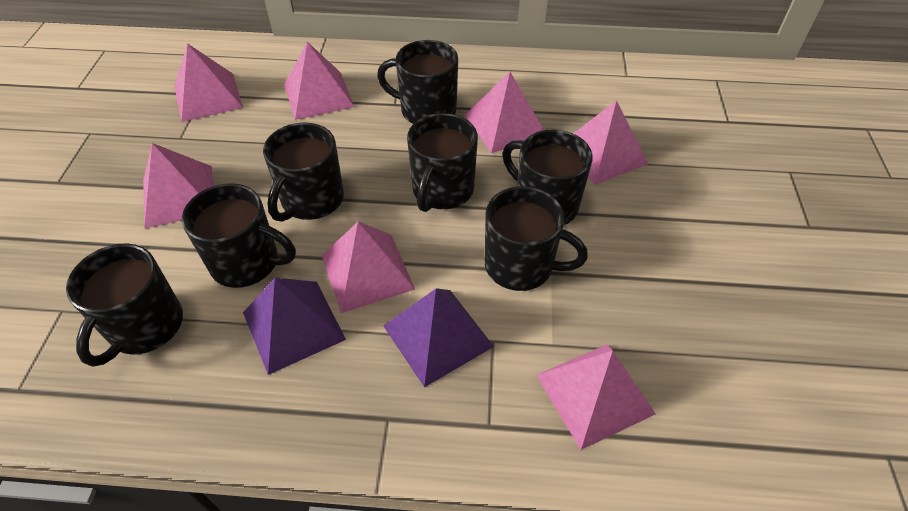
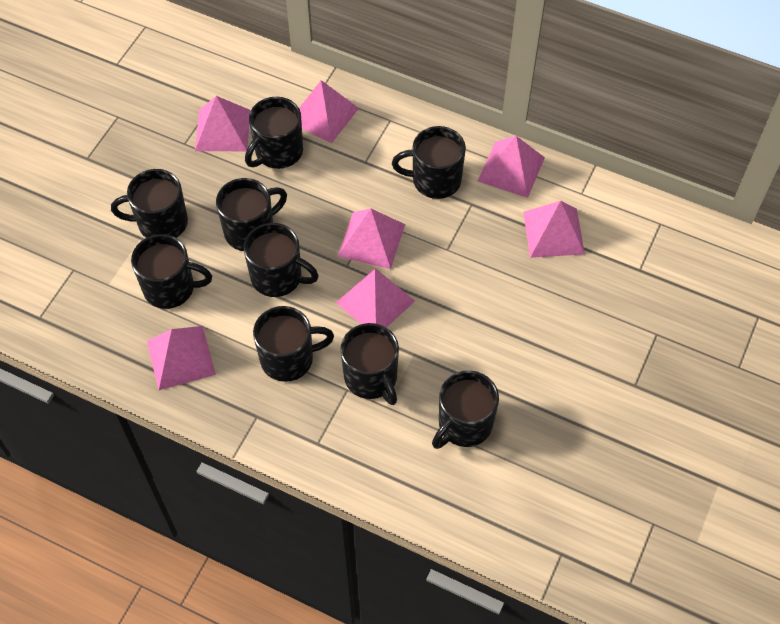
black mug: 7 -> 9
purple pyramid: 2 -> 0

